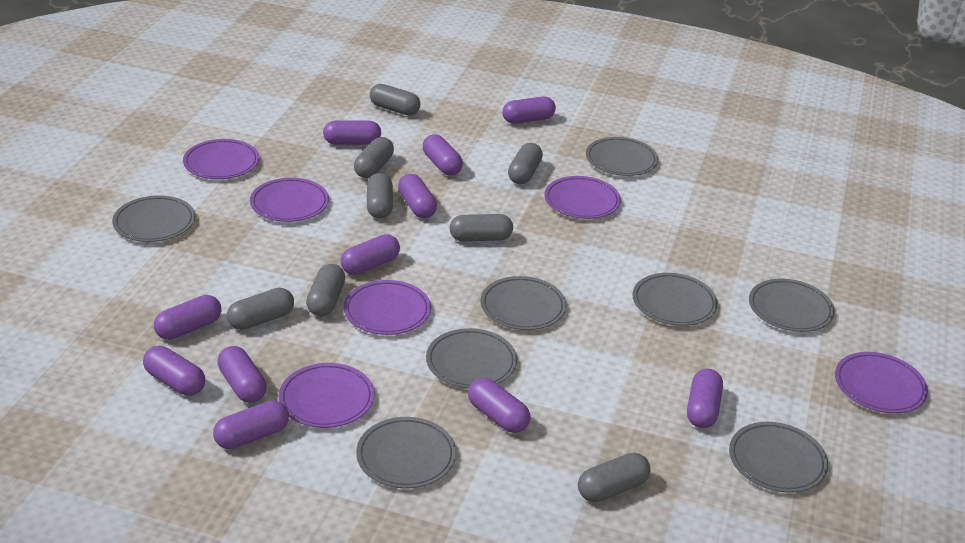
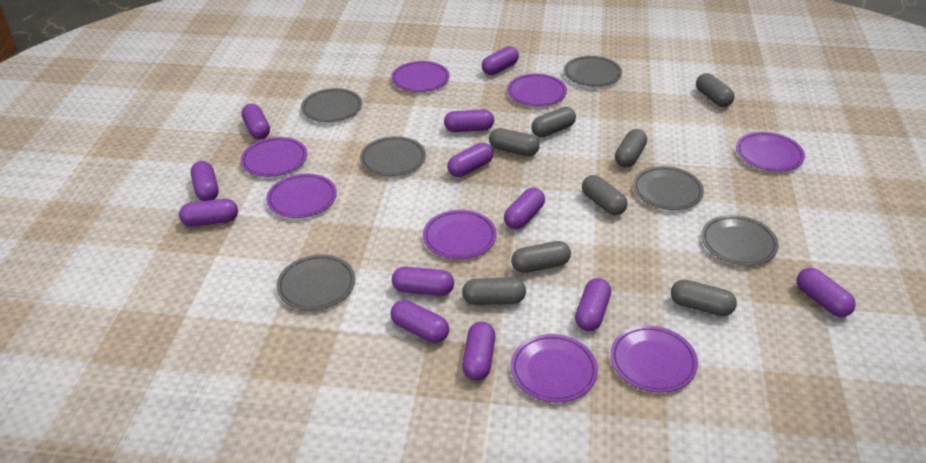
grey plate: 8 -> 6
purple capsule: 11 -> 12
purple plate: 6 -> 8

